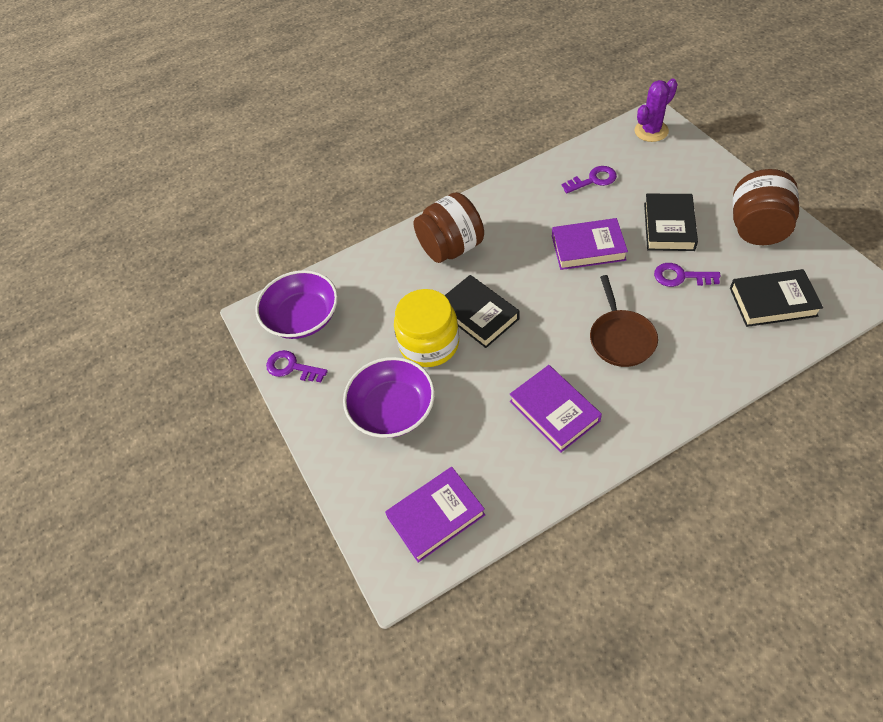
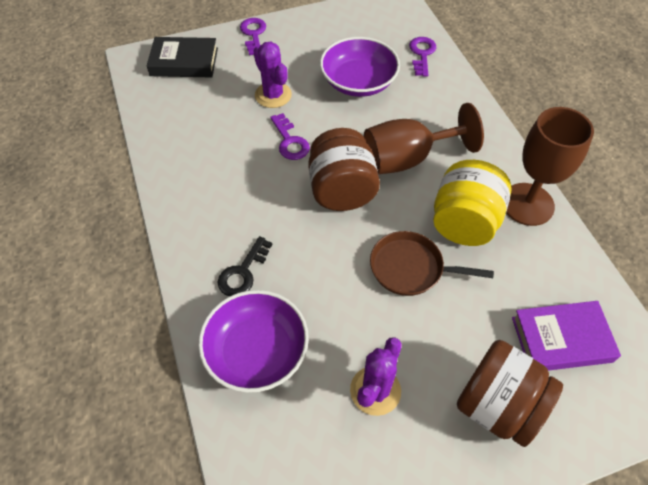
black book: 3 -> 1
black key: 0 -> 1
brown goblet: 0 -> 2
purple book: 3 -> 1
purple cactus: 1 -> 2

